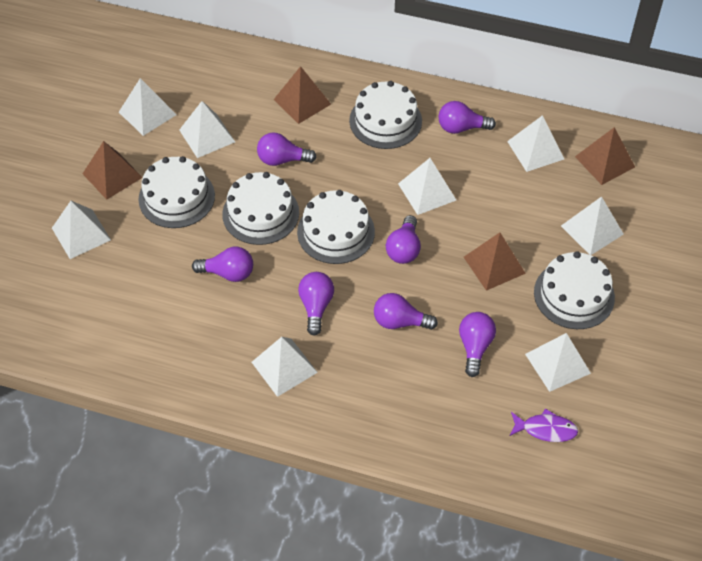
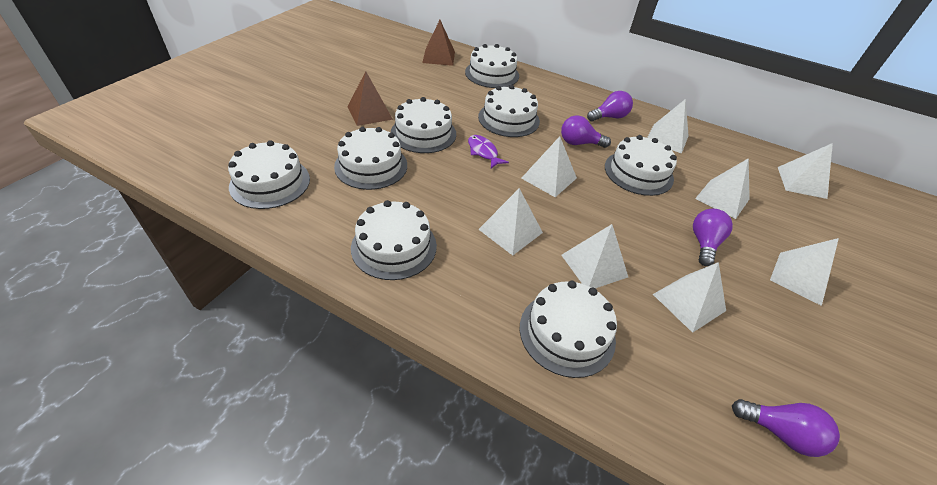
brown pyramid: 4 -> 2
purple light bulb: 7 -> 4
white cake: 5 -> 8

